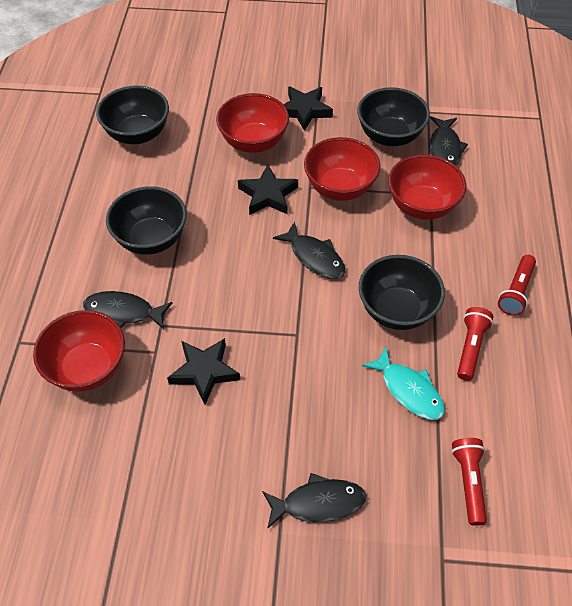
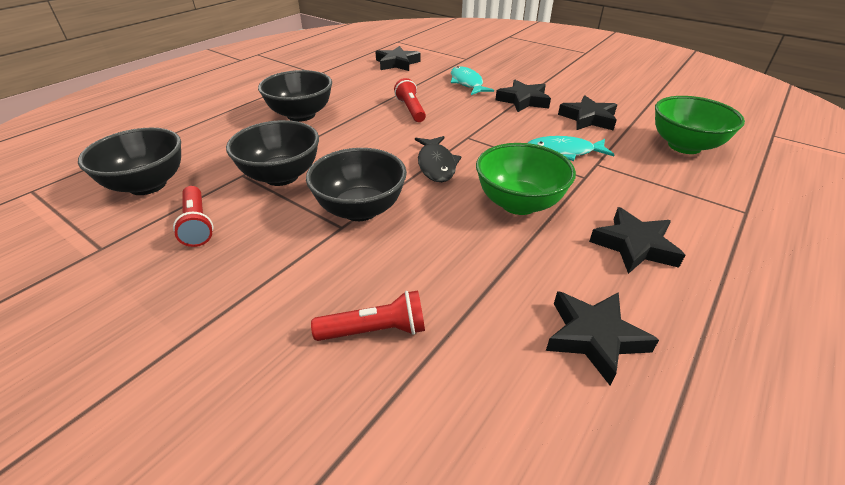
black fish: 4 -> 1
black star: 3 -> 5
green bowl: 0 -> 2
red bowl: 4 -> 0
turquoise fish: 1 -> 2

